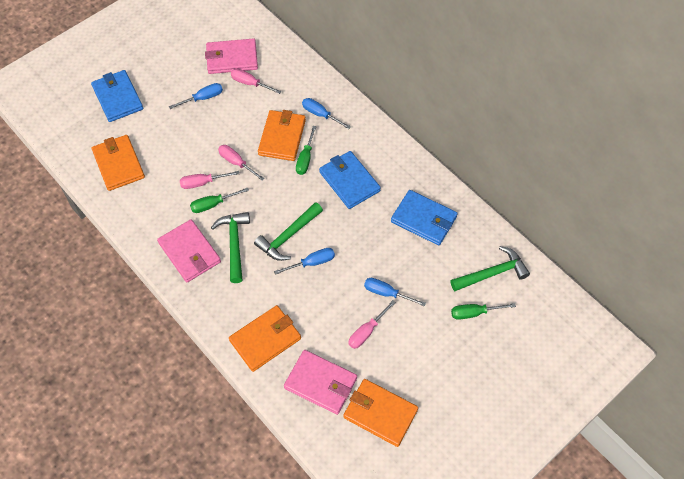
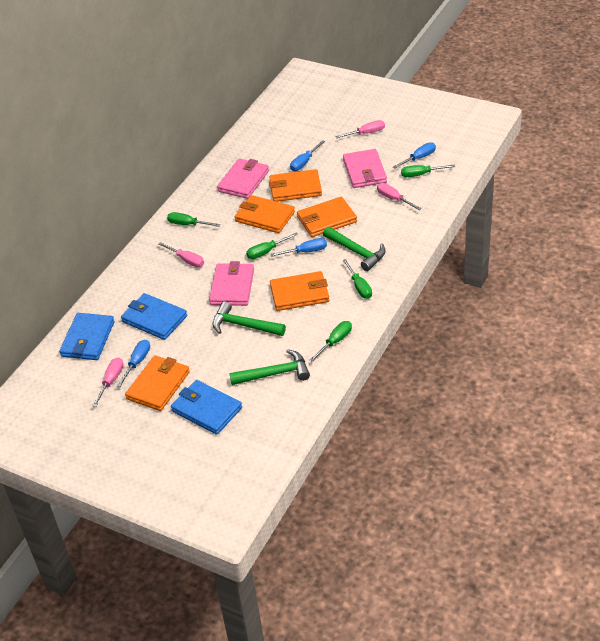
green screwdriver: 3 -> 5
orange wallet: 4 -> 5

